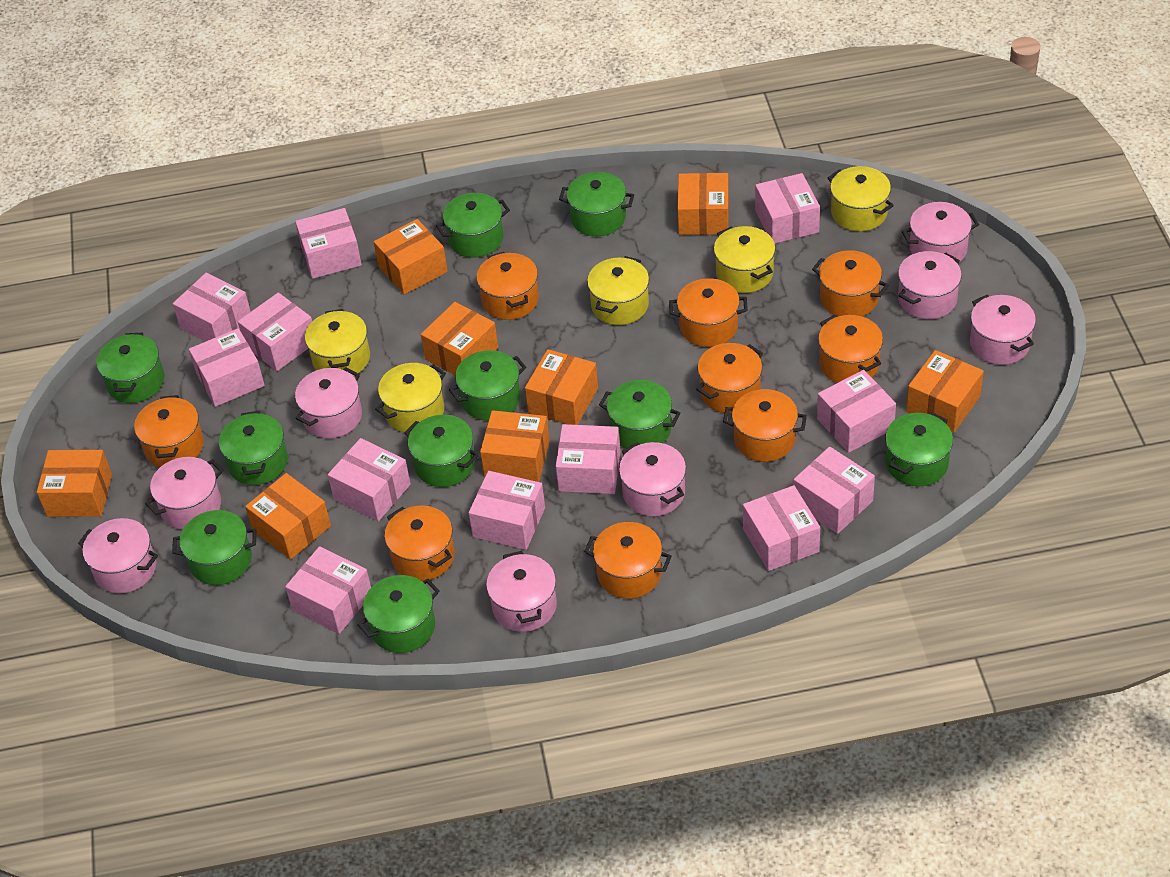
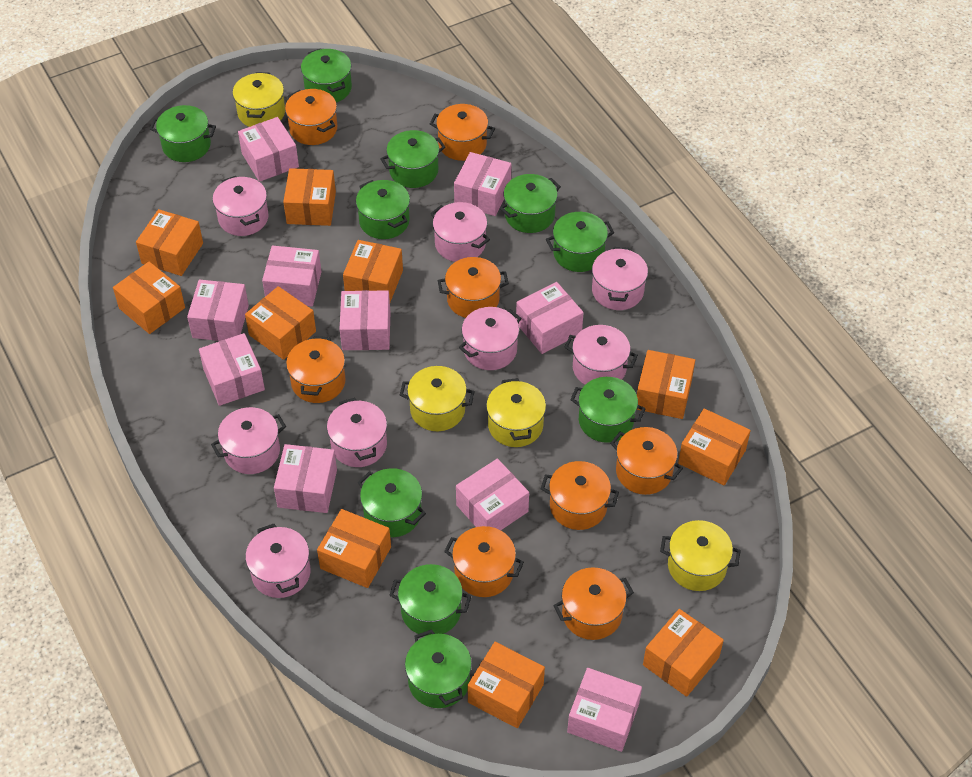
orange box: 8 -> 10
orange pot: 9 -> 8
pink box: 12 -> 10
yellow pot: 5 -> 4

